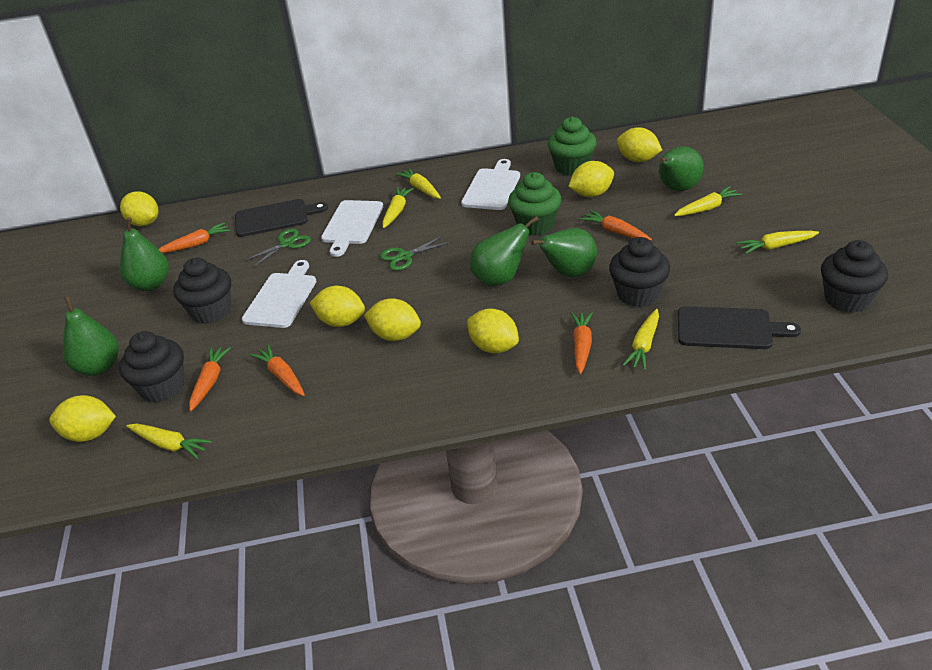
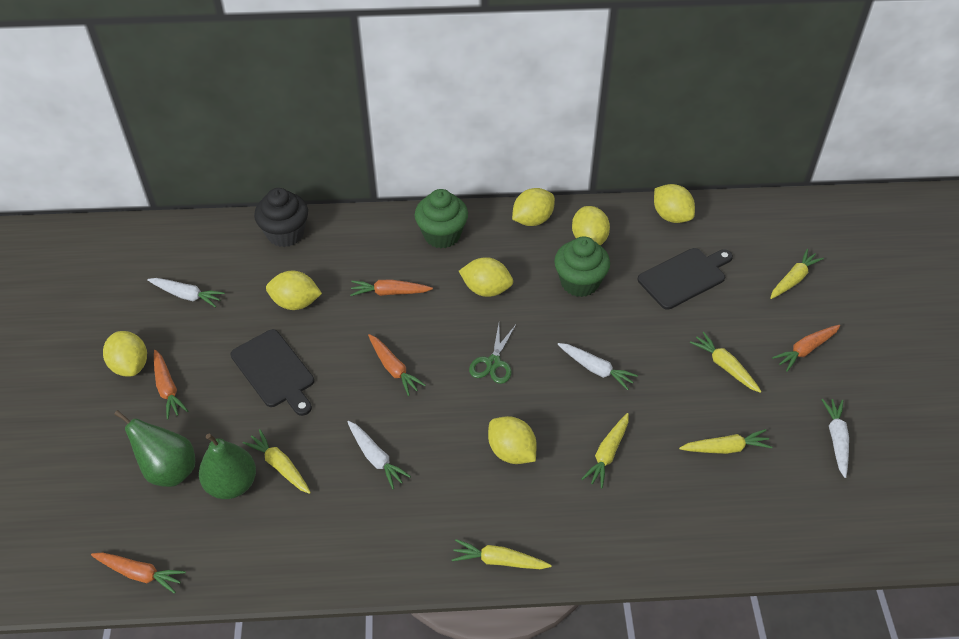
black cupcake: 4 -> 1
green pear: 5 -> 2
green scissors: 2 -> 1
white carrot: 0 -> 4
white cutting board: 3 -> 0

